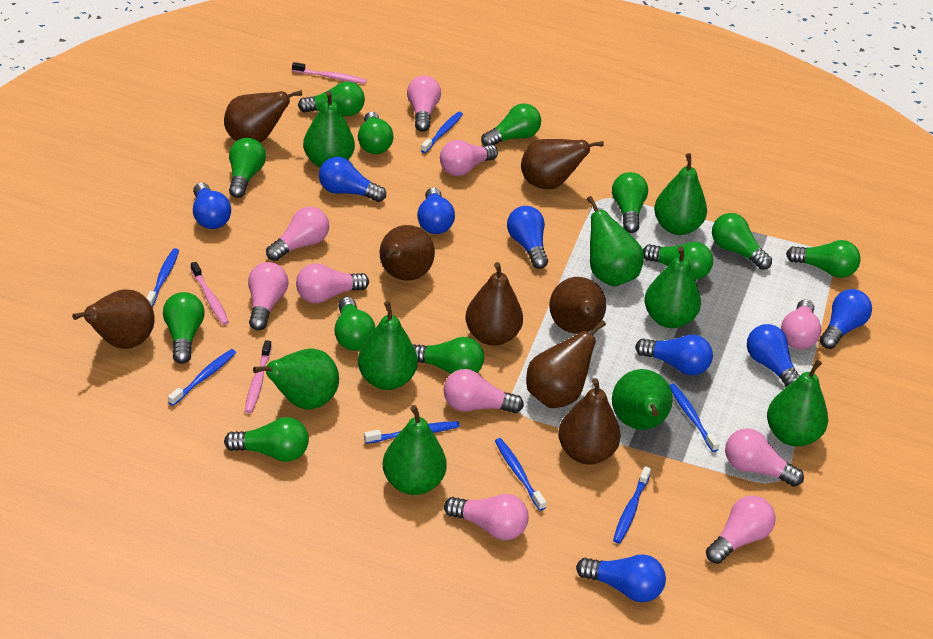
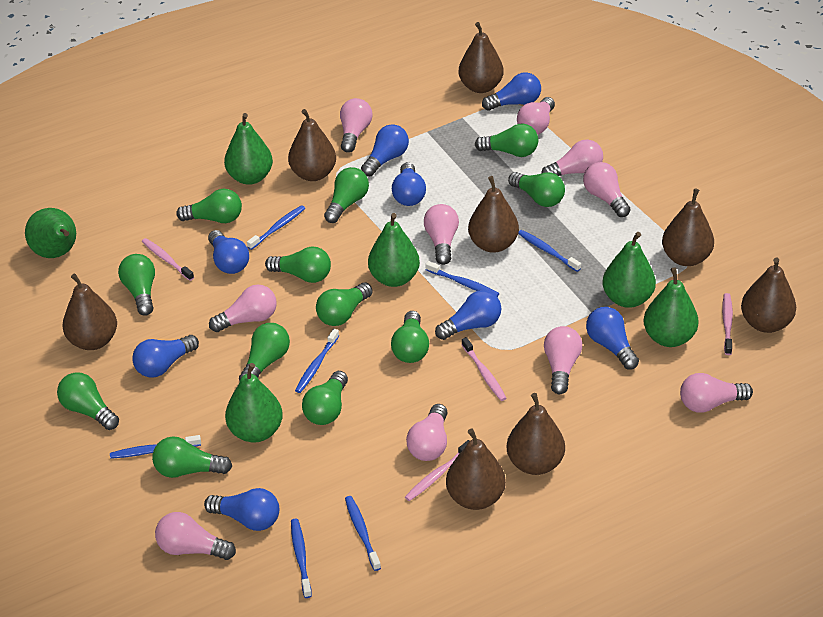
green pear: 9 -> 6
pink toothbrush: 3 -> 4

